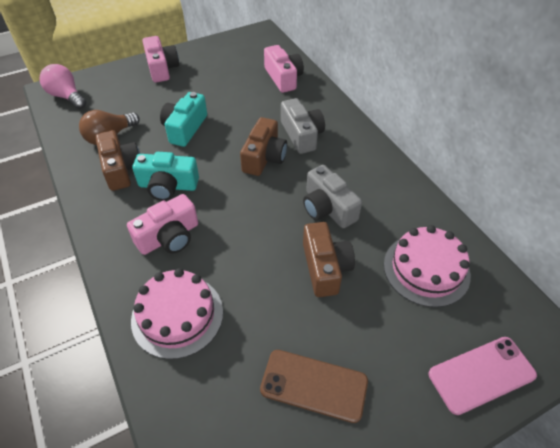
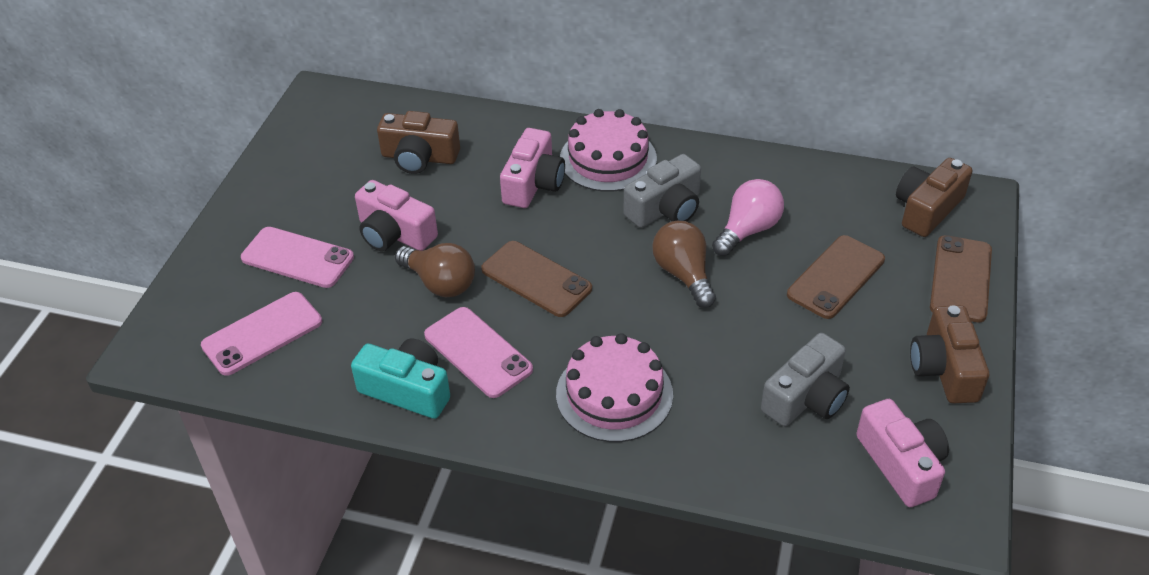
brown light bulb: 1 -> 2
brown phone: 1 -> 3
pink phone: 1 -> 3
turquoise camera: 2 -> 1

